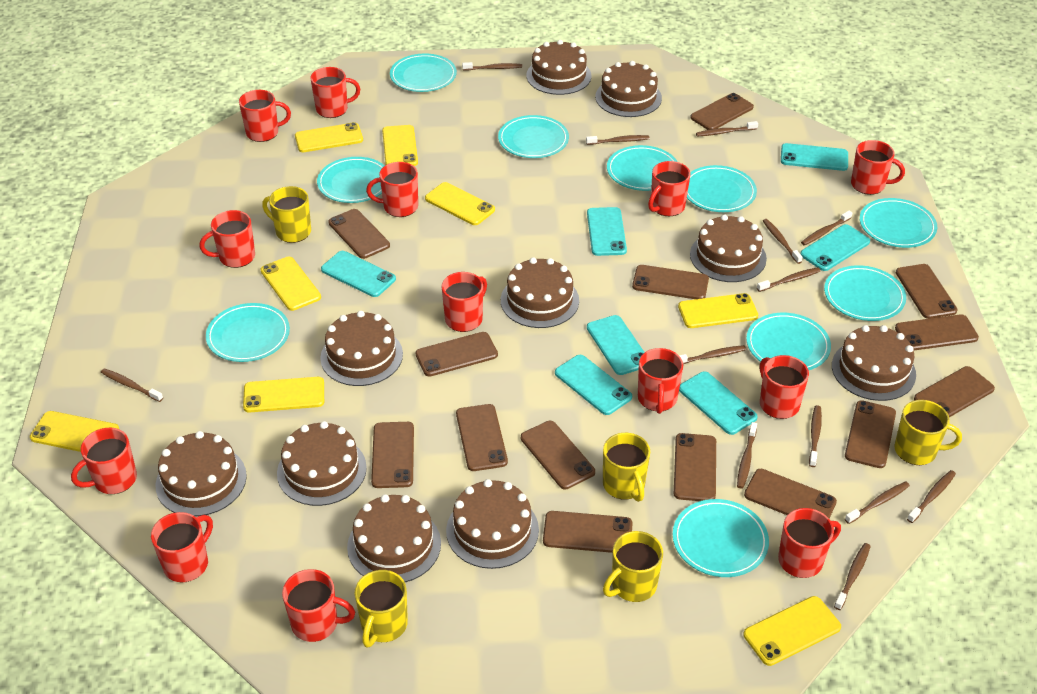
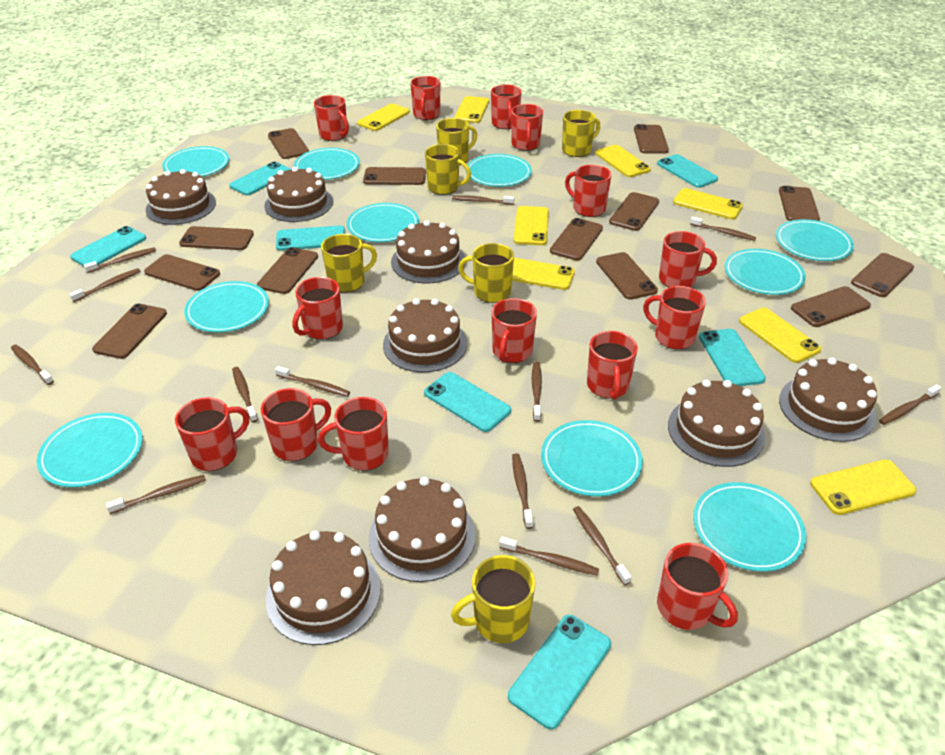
brown cake: 10 -> 8
brown phone: 14 -> 13
red mug: 13 -> 14
yellow mug: 5 -> 6

